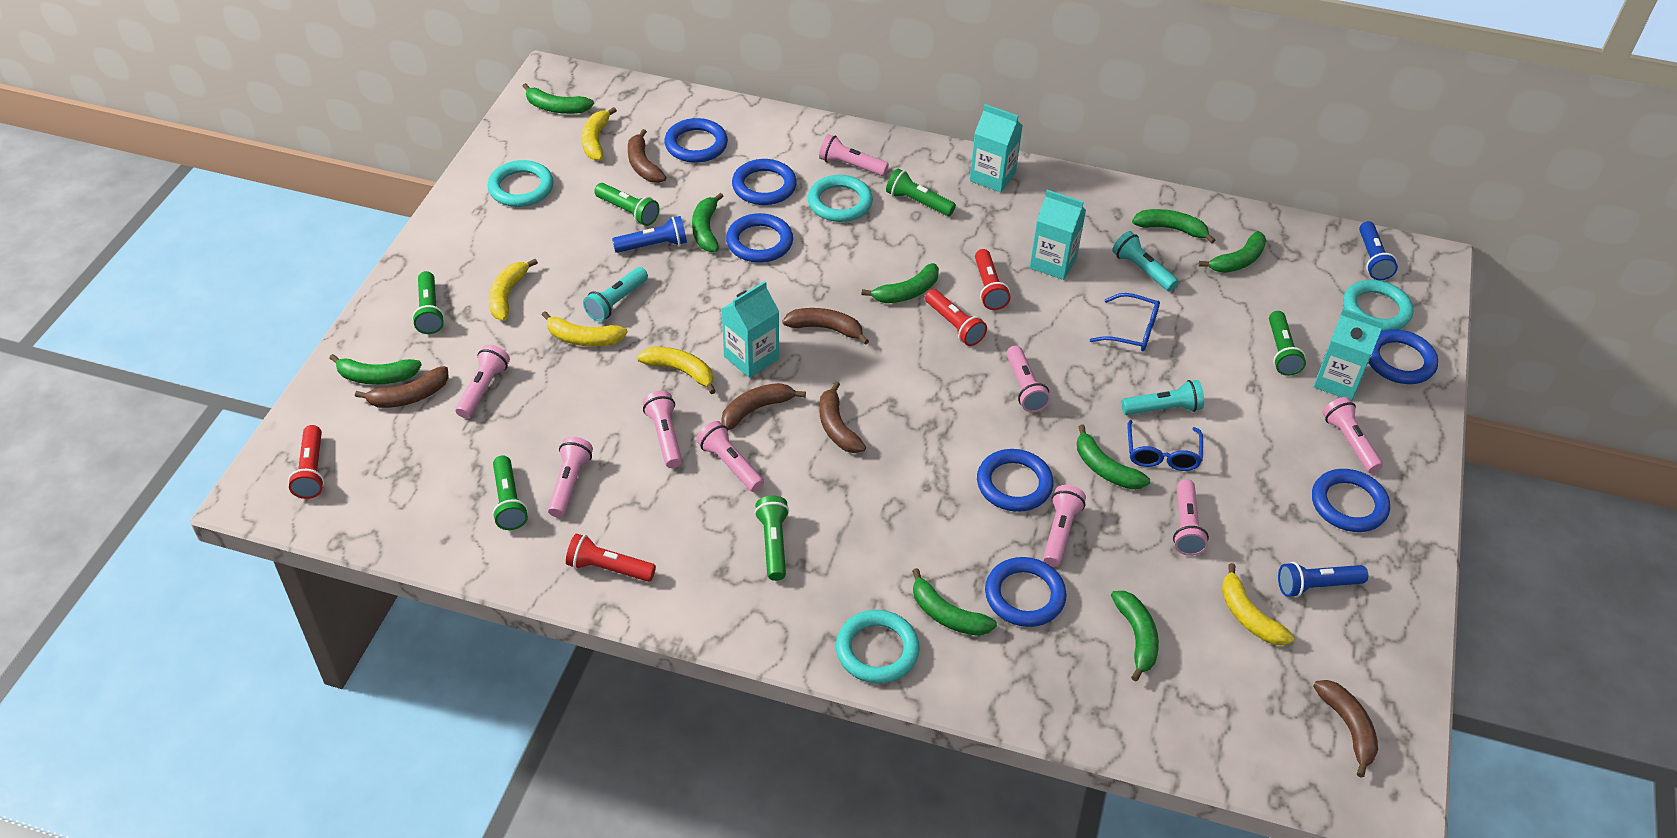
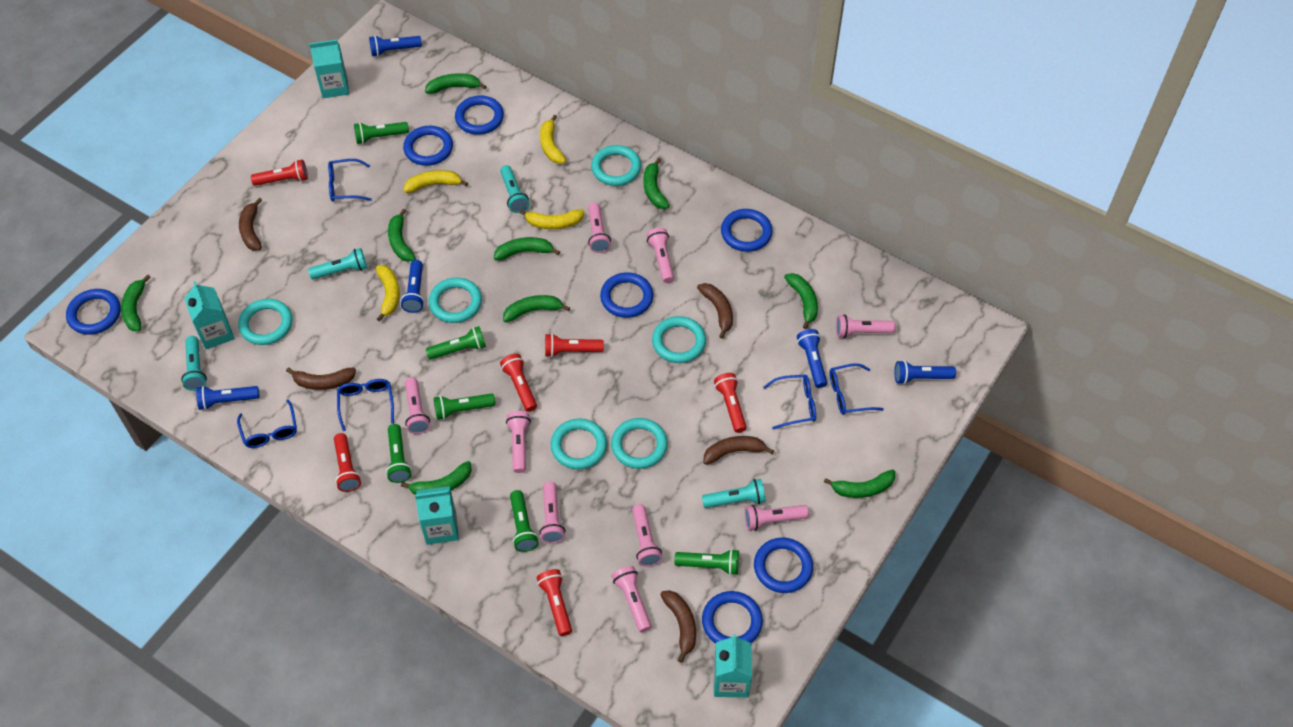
blue flashlight: 3 -> 5
blue glasses: 2 -> 5
brown banana: 6 -> 5
red flashlight: 4 -> 6
turquoise flashlight: 3 -> 4
turquoise ring: 4 -> 6
yellow banana: 5 -> 4

